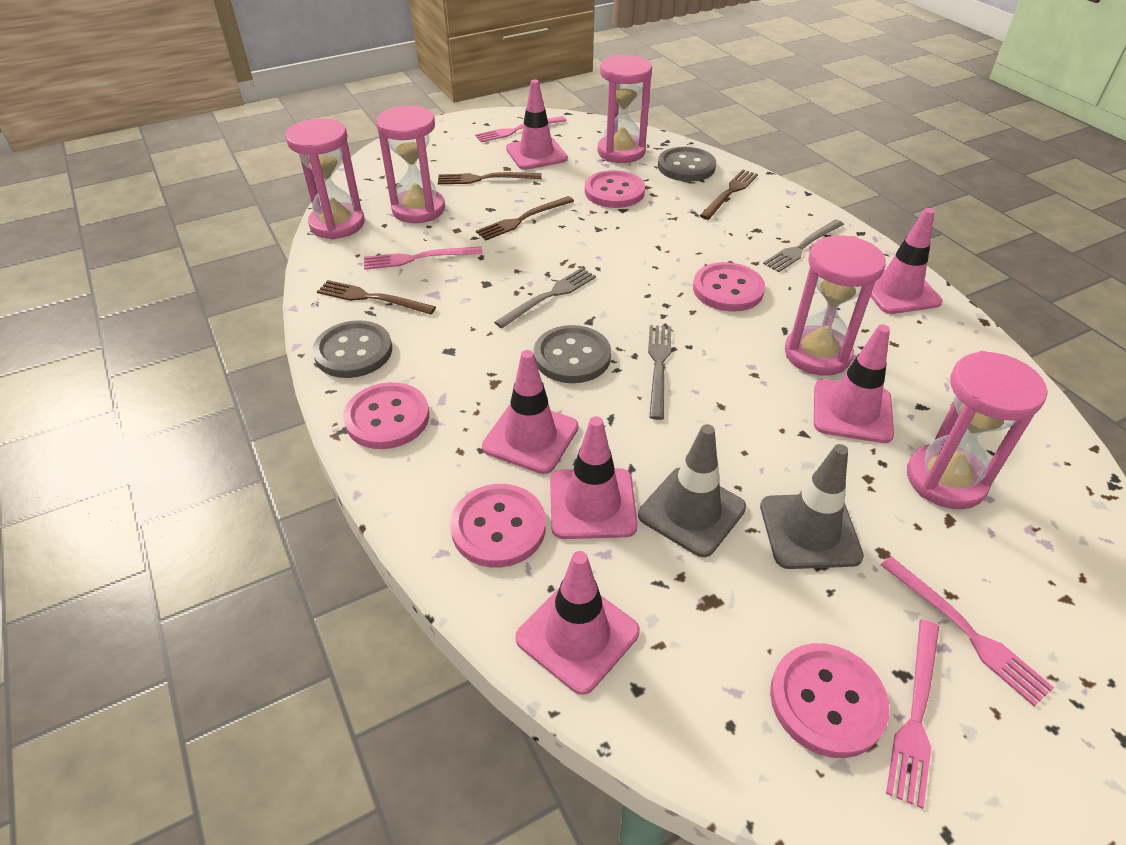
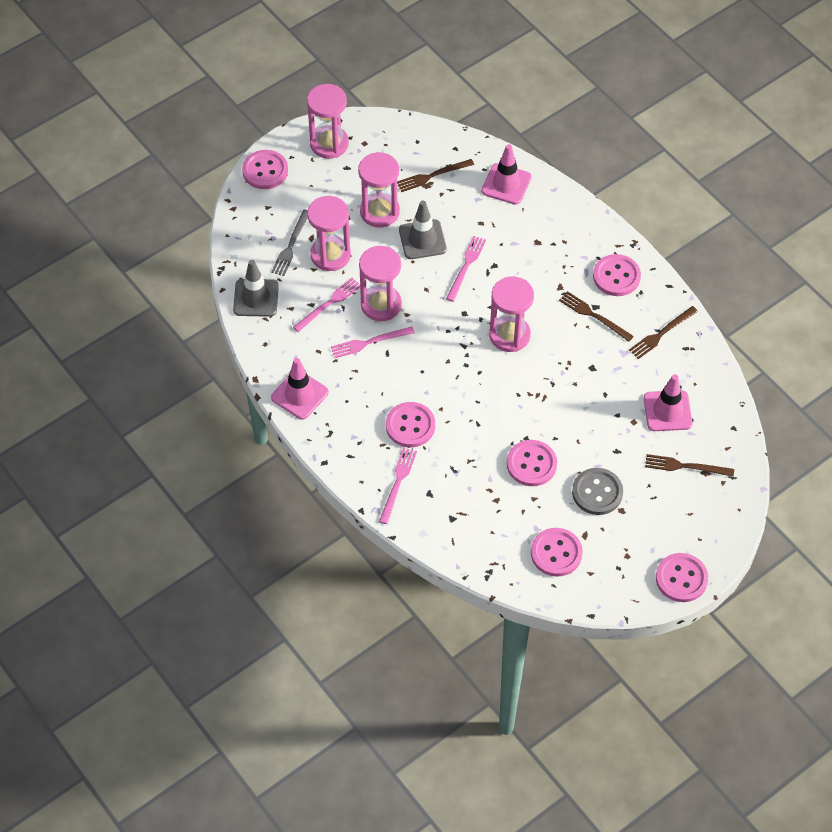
grey button: 3 -> 1
grey fork: 3 -> 1
pink button: 5 -> 6
pink traffic cone: 6 -> 3

